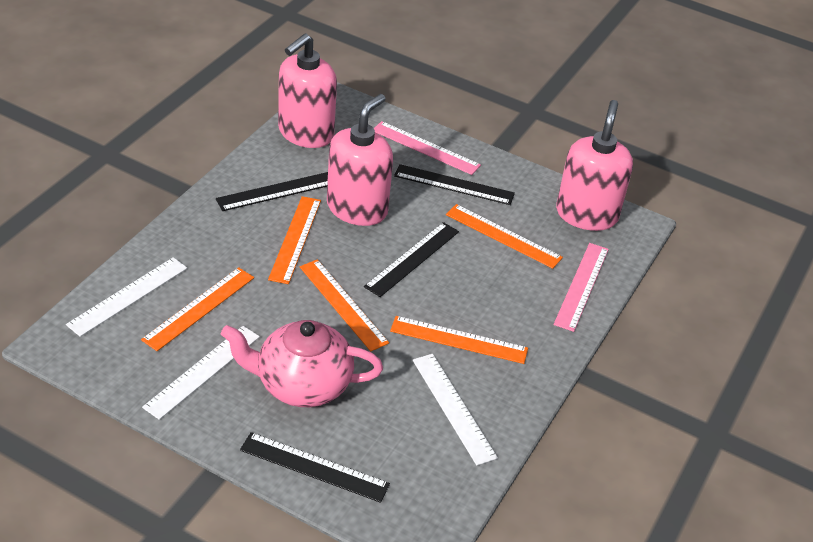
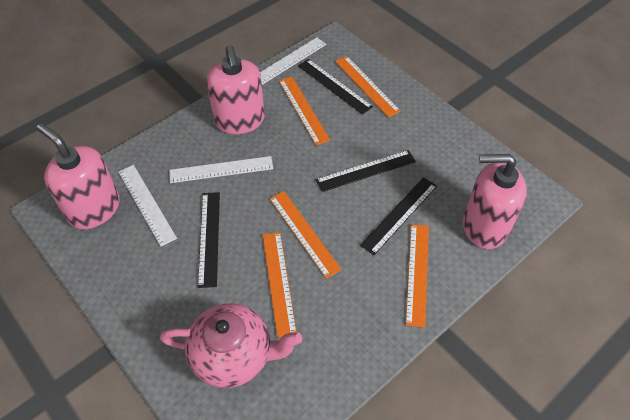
pink ruler: 2 -> 0

